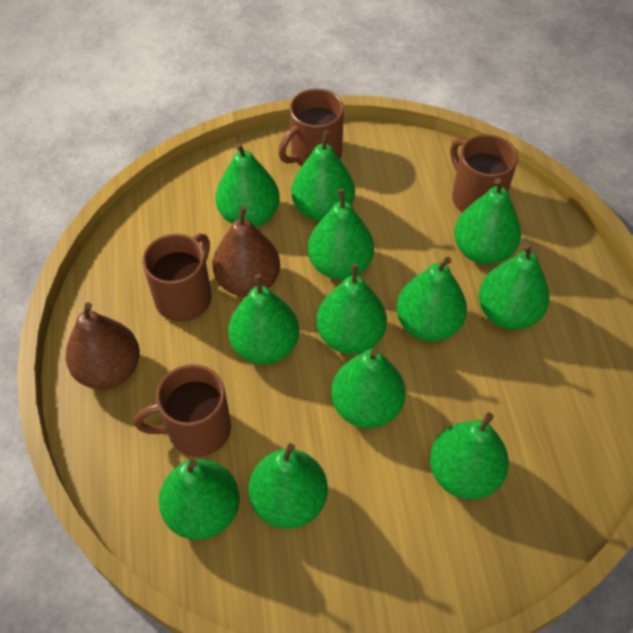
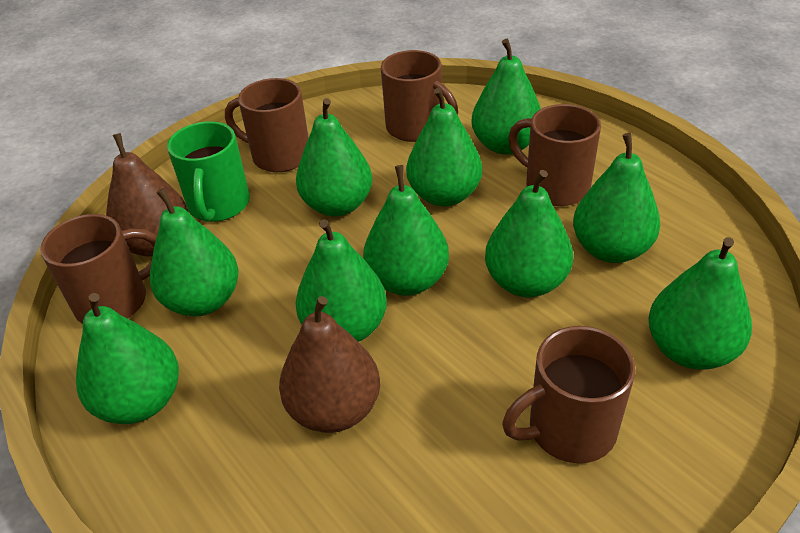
brown mug: 4 -> 5
green mug: 0 -> 1
green pear: 12 -> 10

